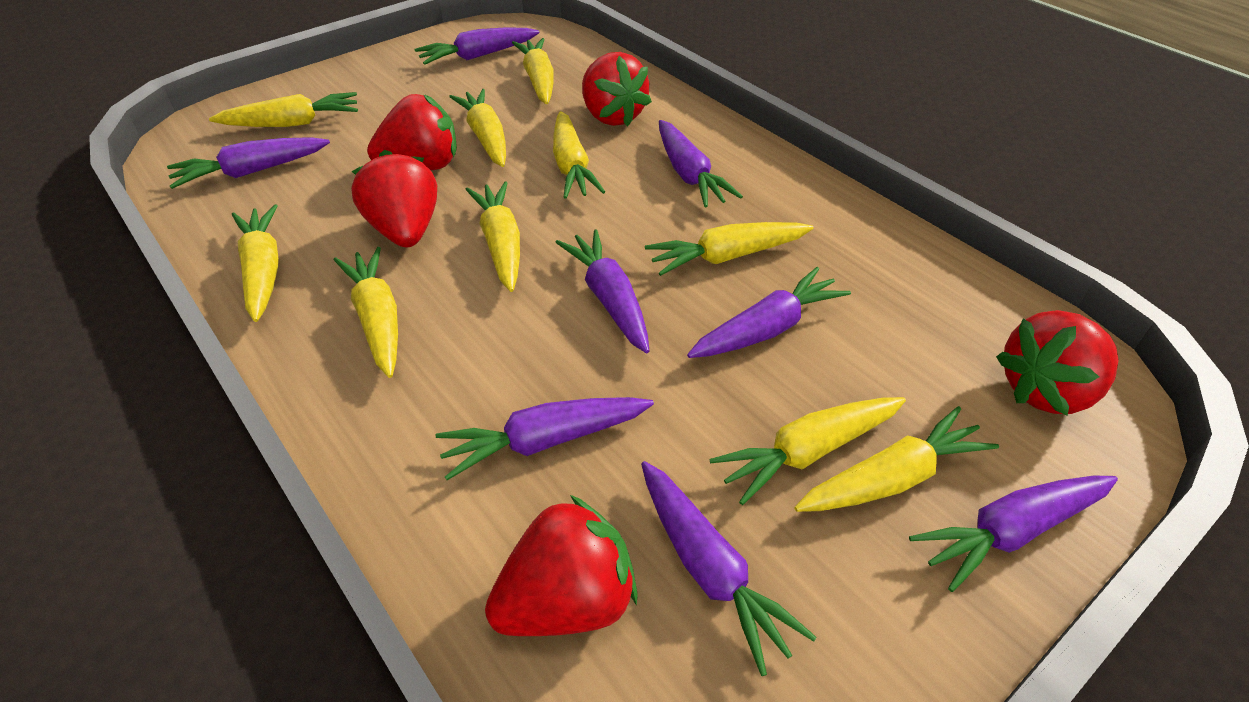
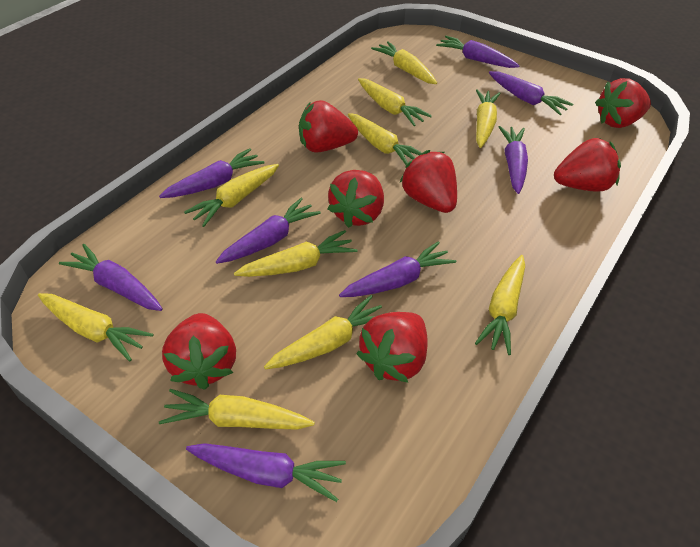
red strawberry: 5 -> 7

